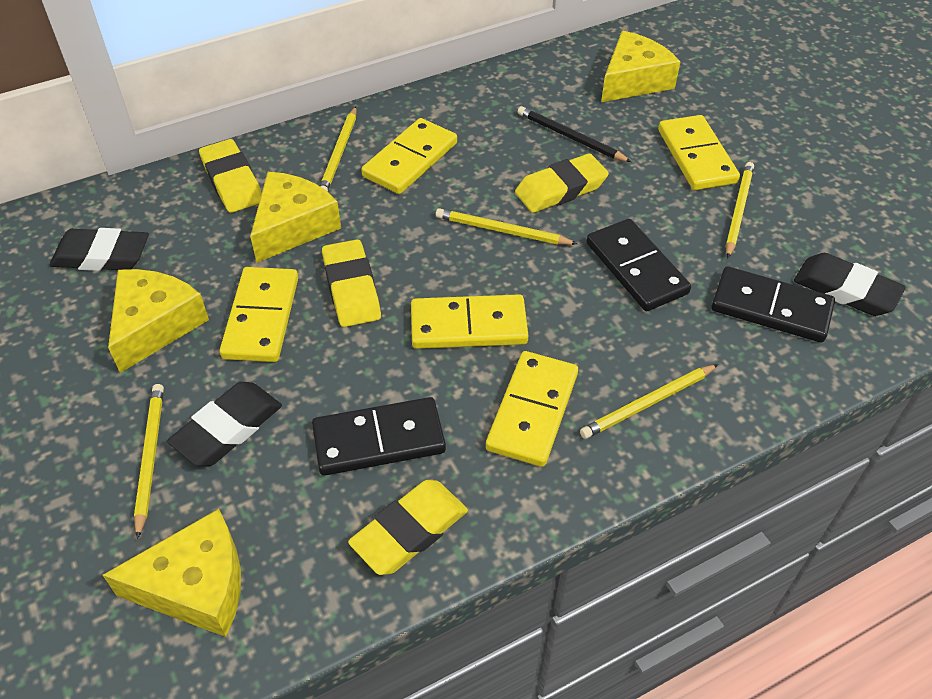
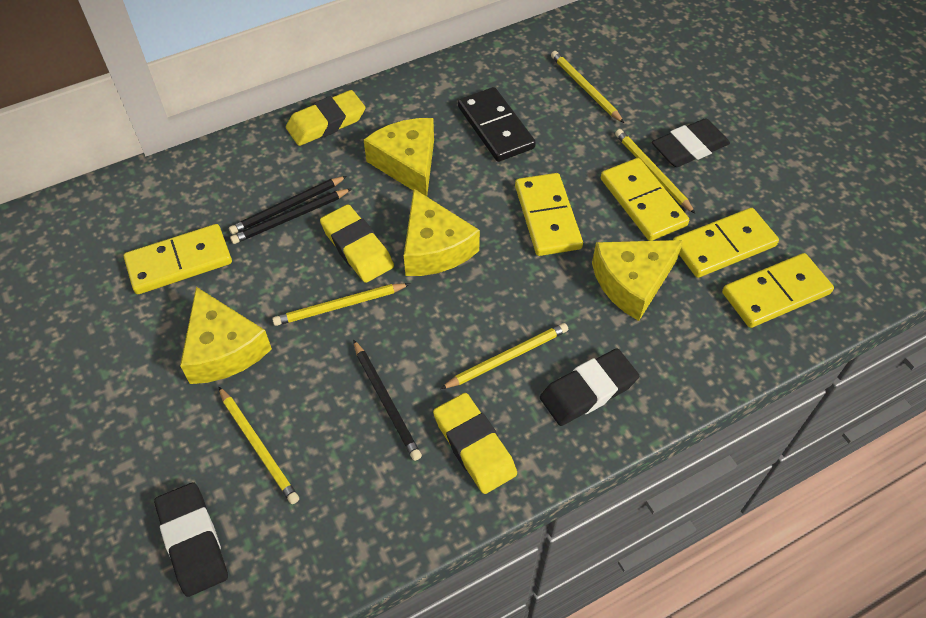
black domino: 3 -> 1
black pencil: 1 -> 3
yellow eraser: 4 -> 3

